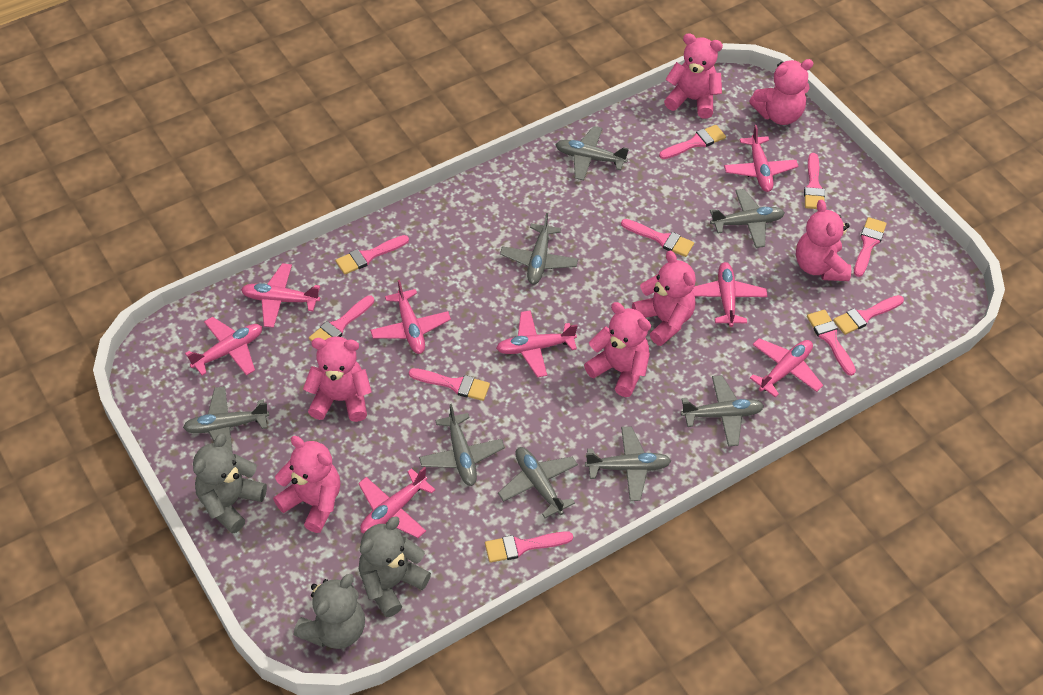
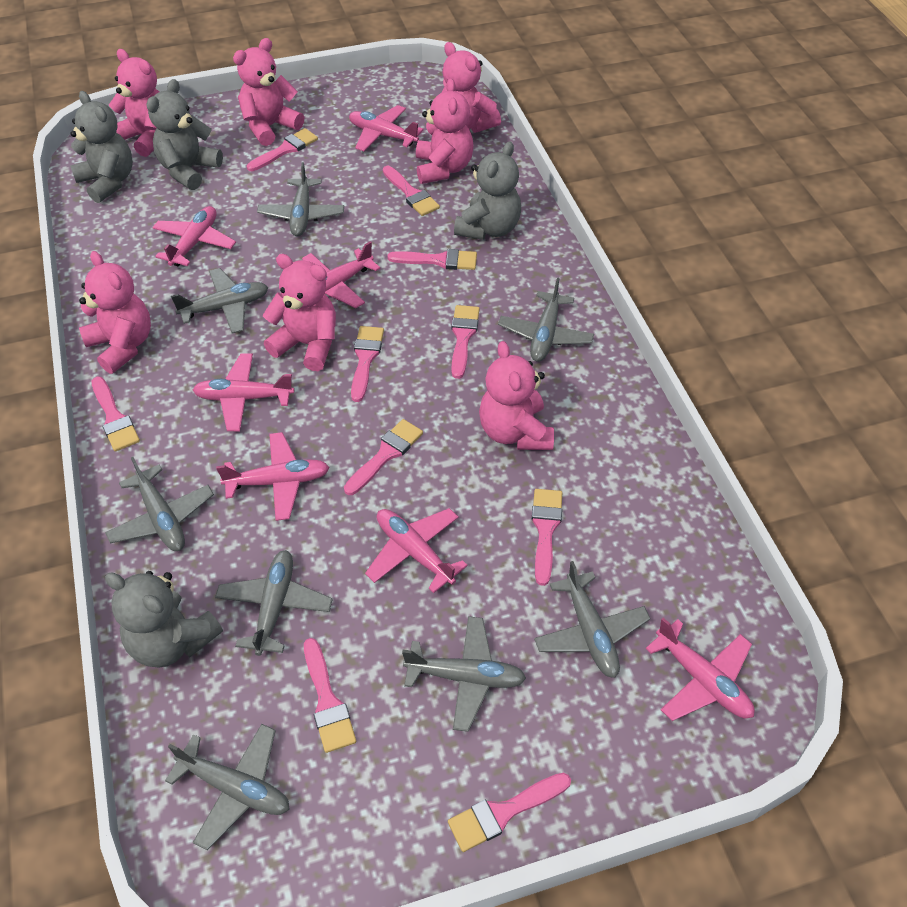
grey teddy bear: 3 -> 4
pink plane: 8 -> 7

